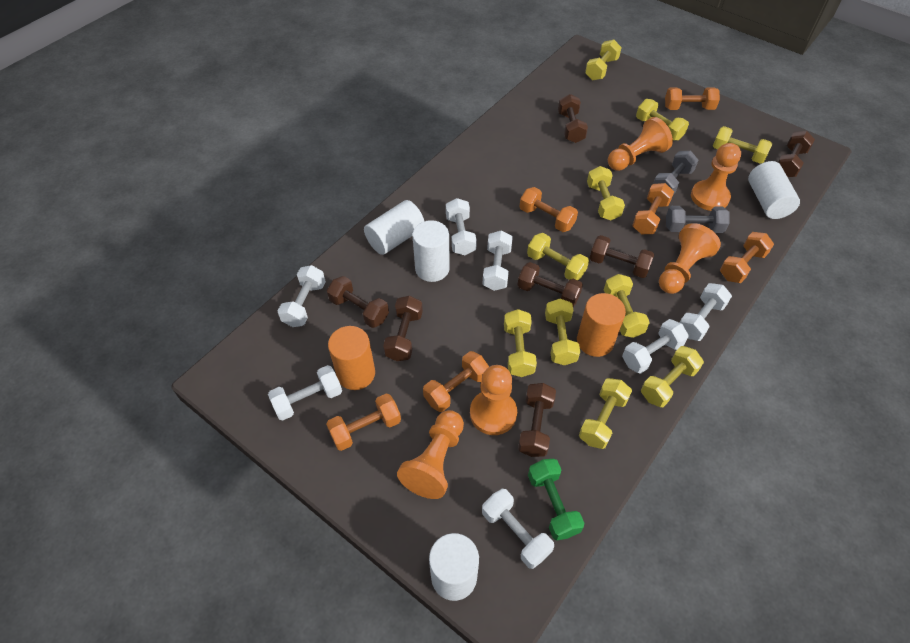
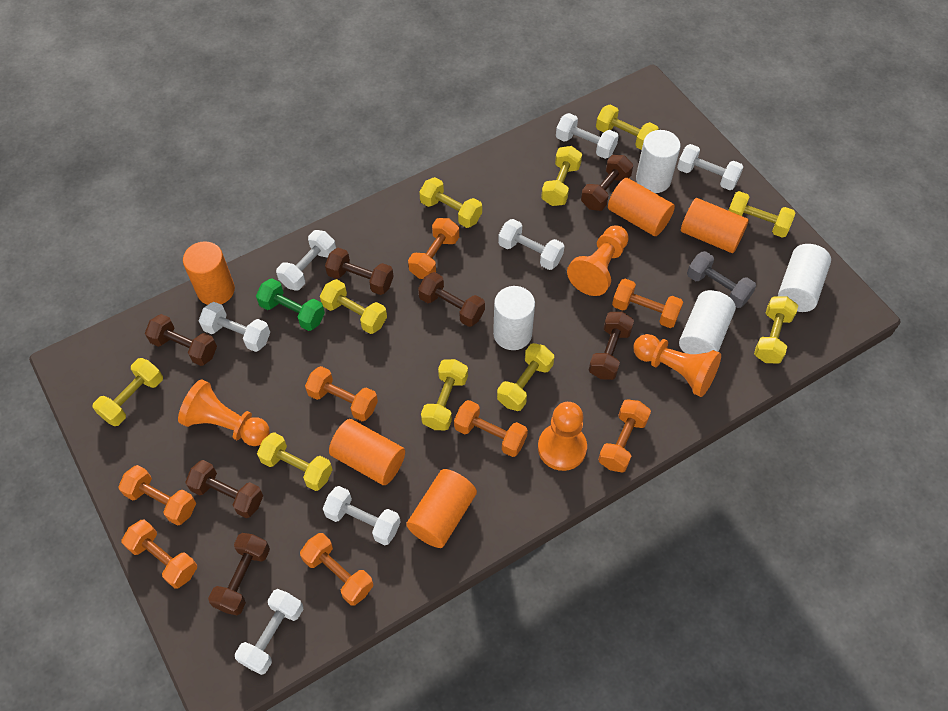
grey dumbbell: 2 -> 1
orange cylinder: 2 -> 5
orange dumbbell: 6 -> 8
orange pawn: 5 -> 4

